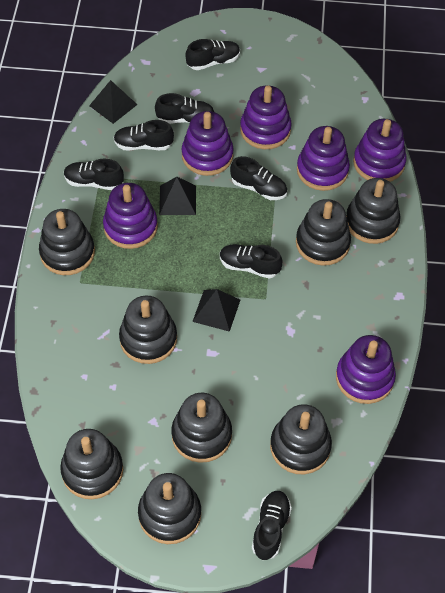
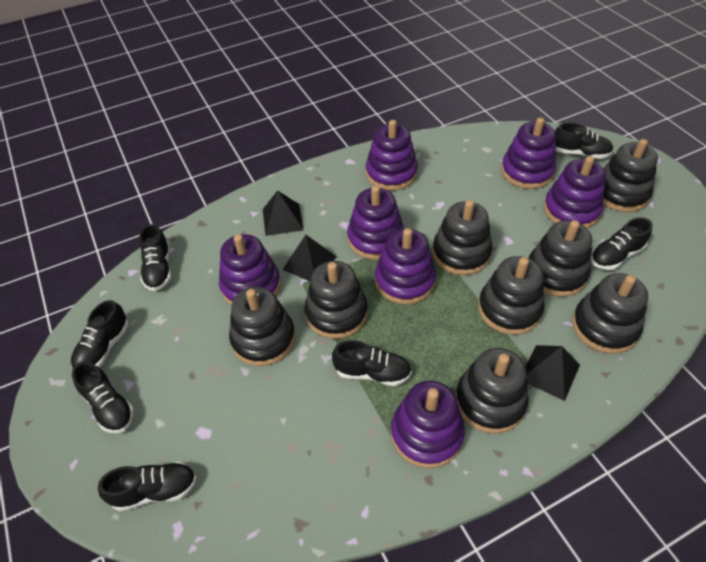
purple stacking toy: 6 -> 7

